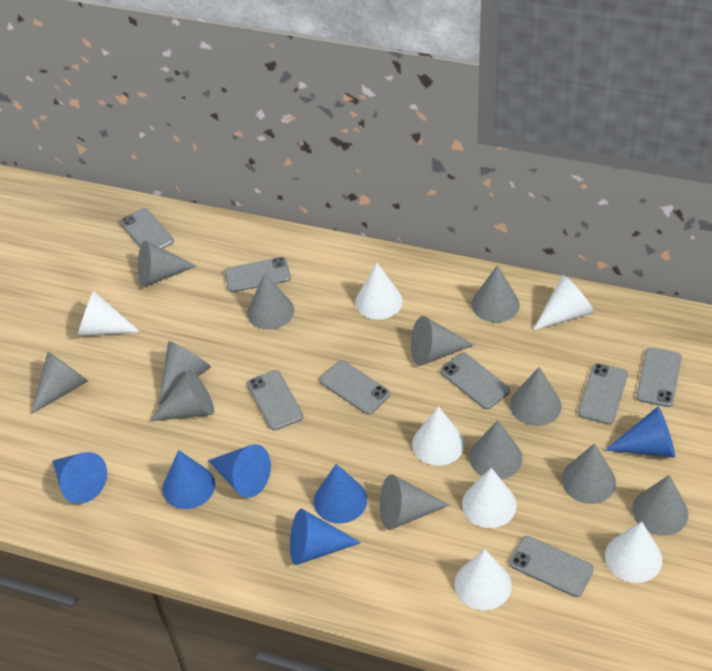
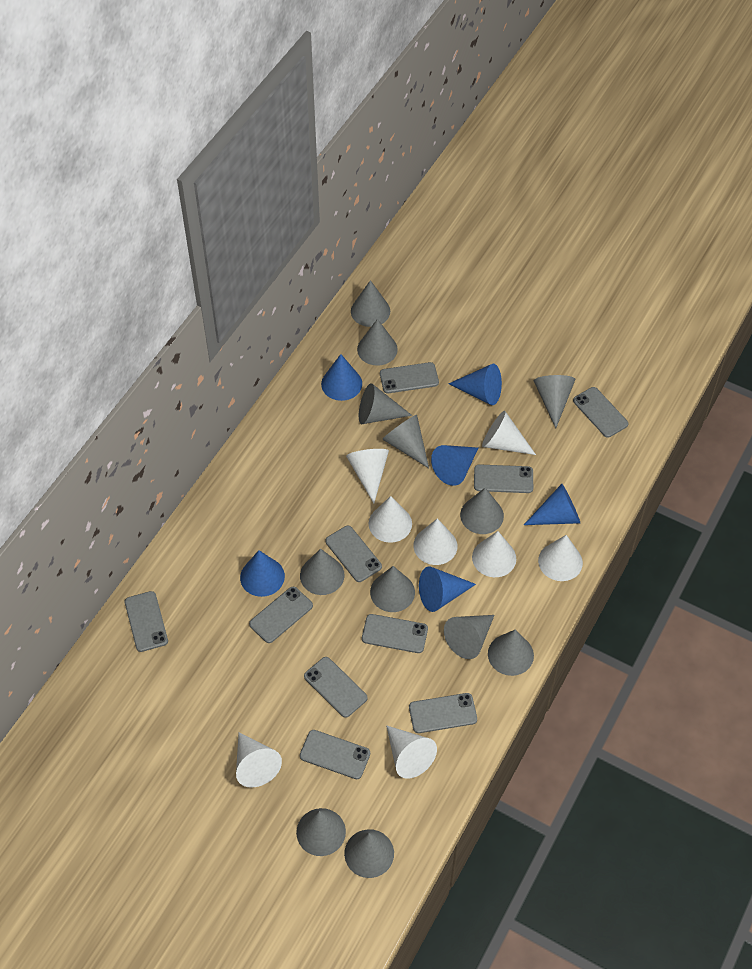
grey phone: 8 -> 10
white cone: 7 -> 8

